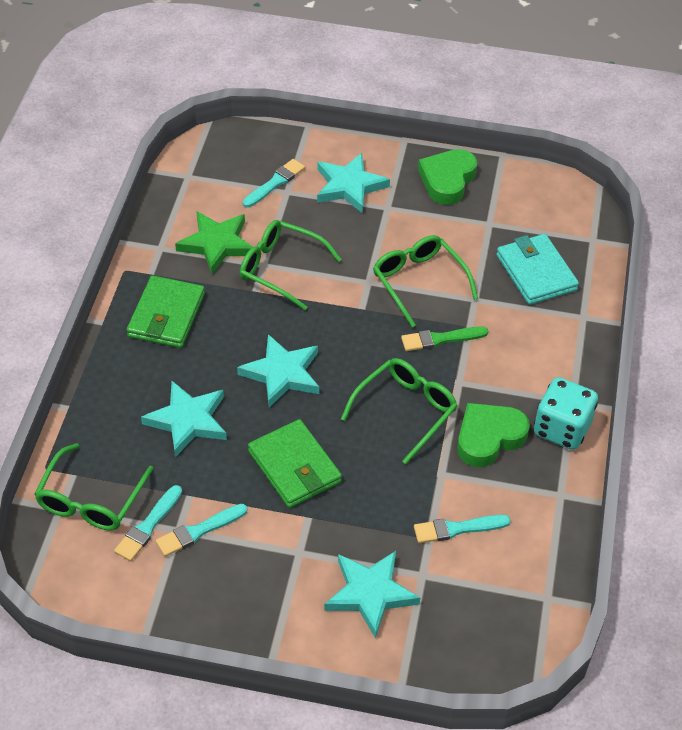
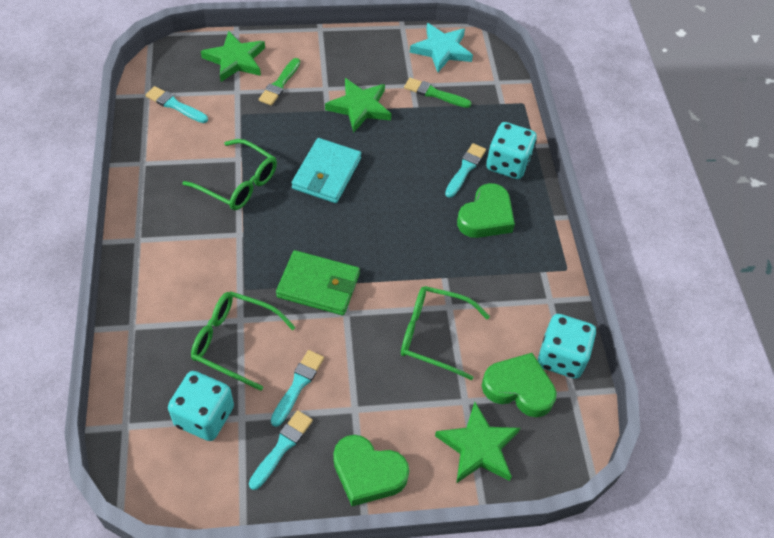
green brush: 1 -> 2
green glasses: 4 -> 3
green heart: 2 -> 3
green star: 1 -> 3
green wallet: 2 -> 1
turquoise dice: 1 -> 3
turquoise star: 4 -> 1

